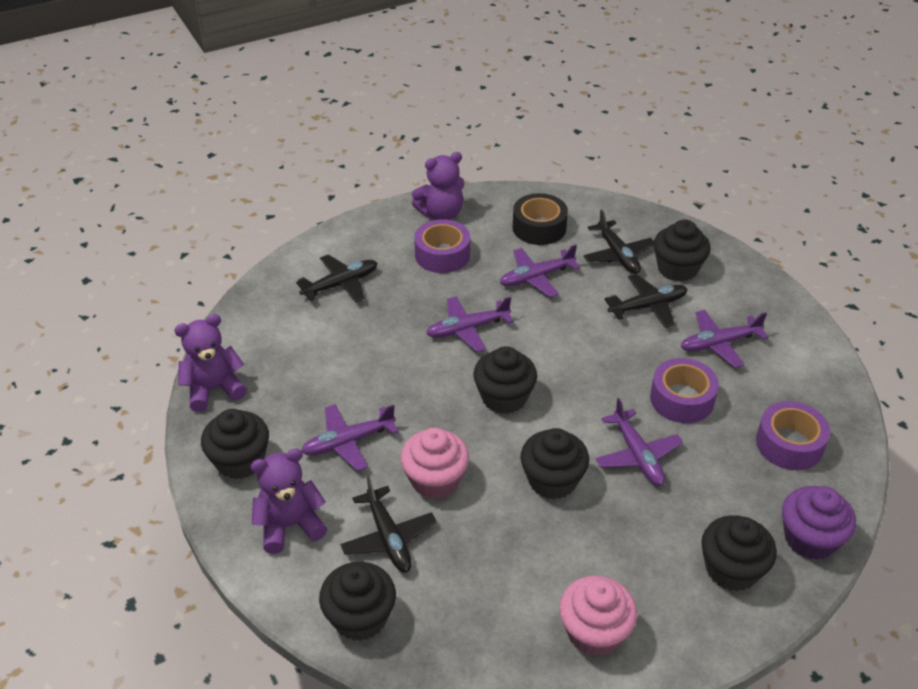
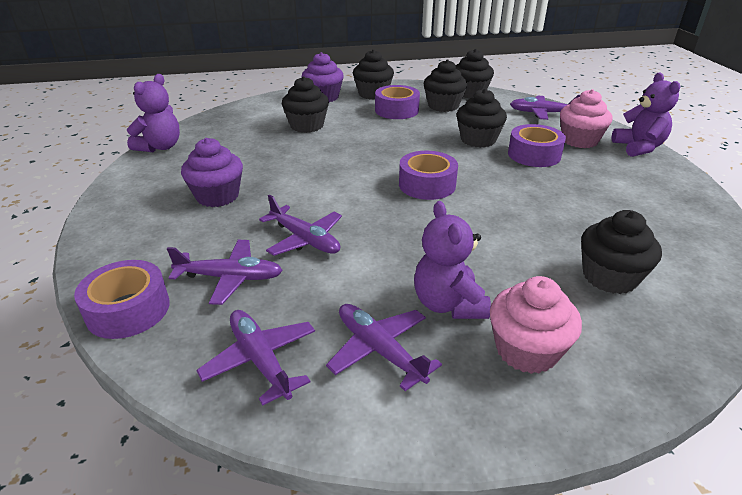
black plane: 4 -> 0
black tape: 1 -> 0
purple cupcake: 1 -> 2
purple tape: 3 -> 4

